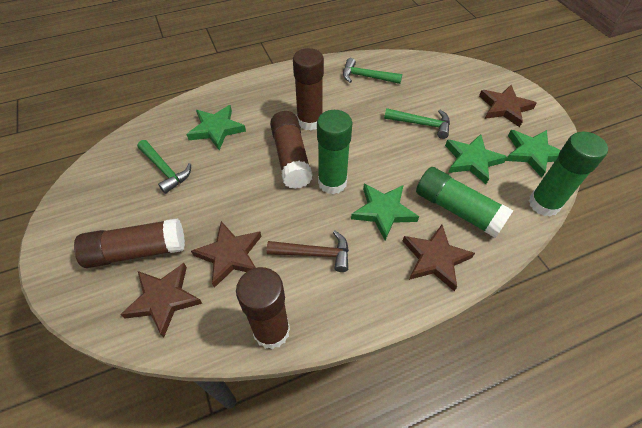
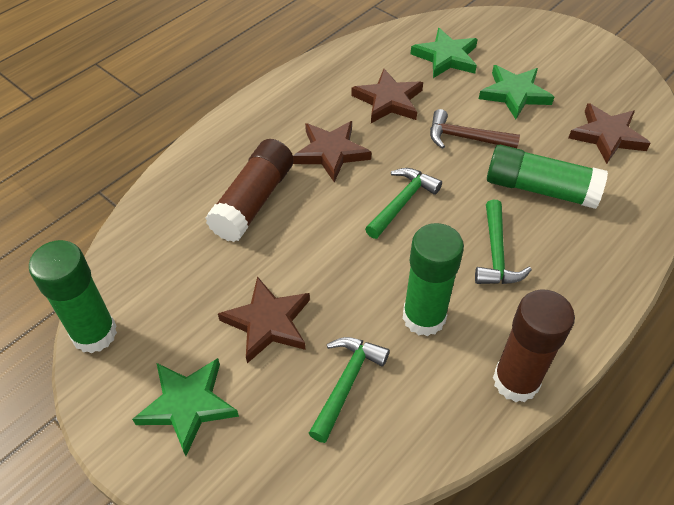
brown glue stick: 4 -> 2
green star: 4 -> 3

